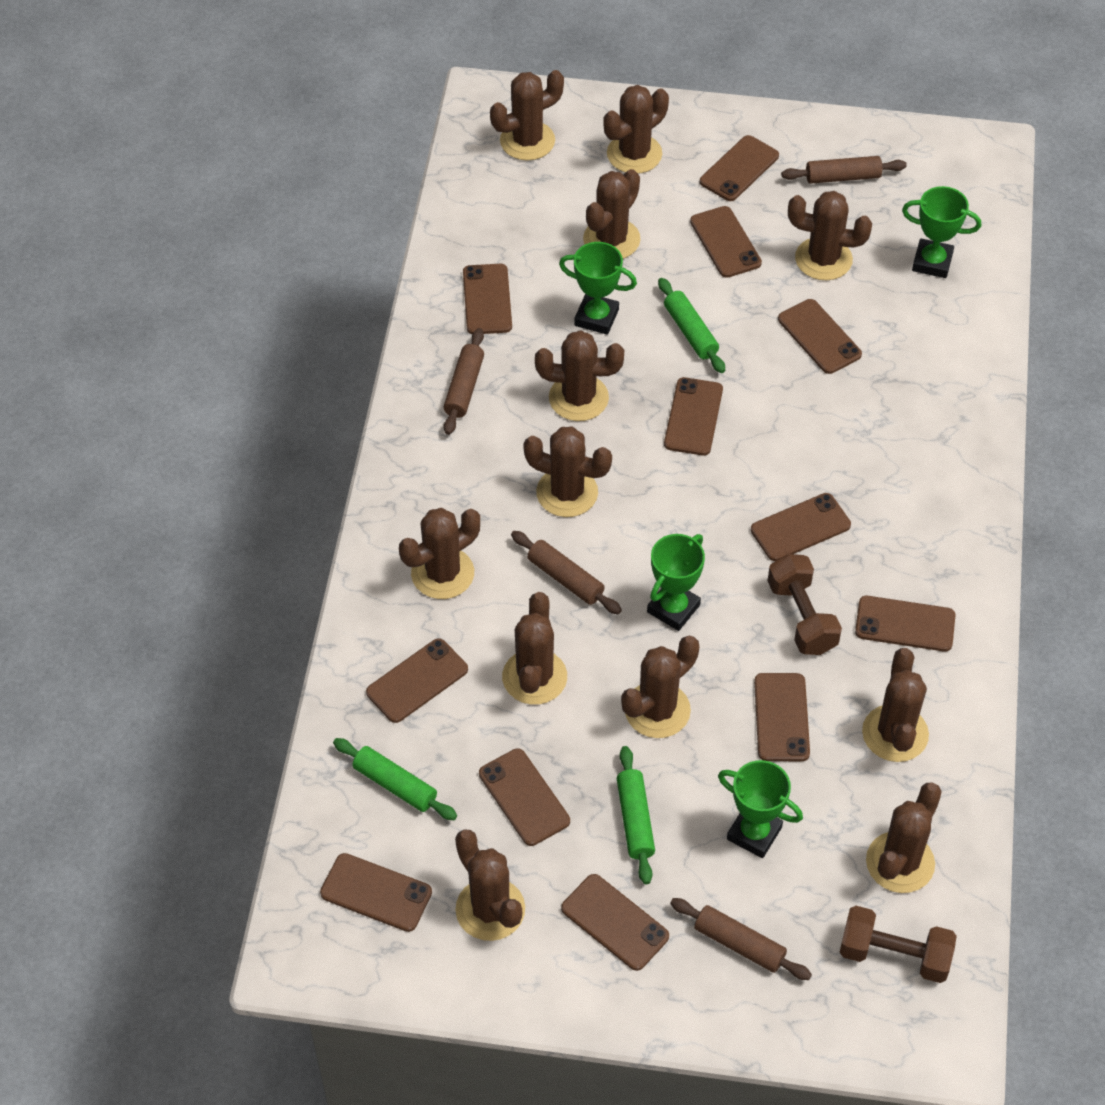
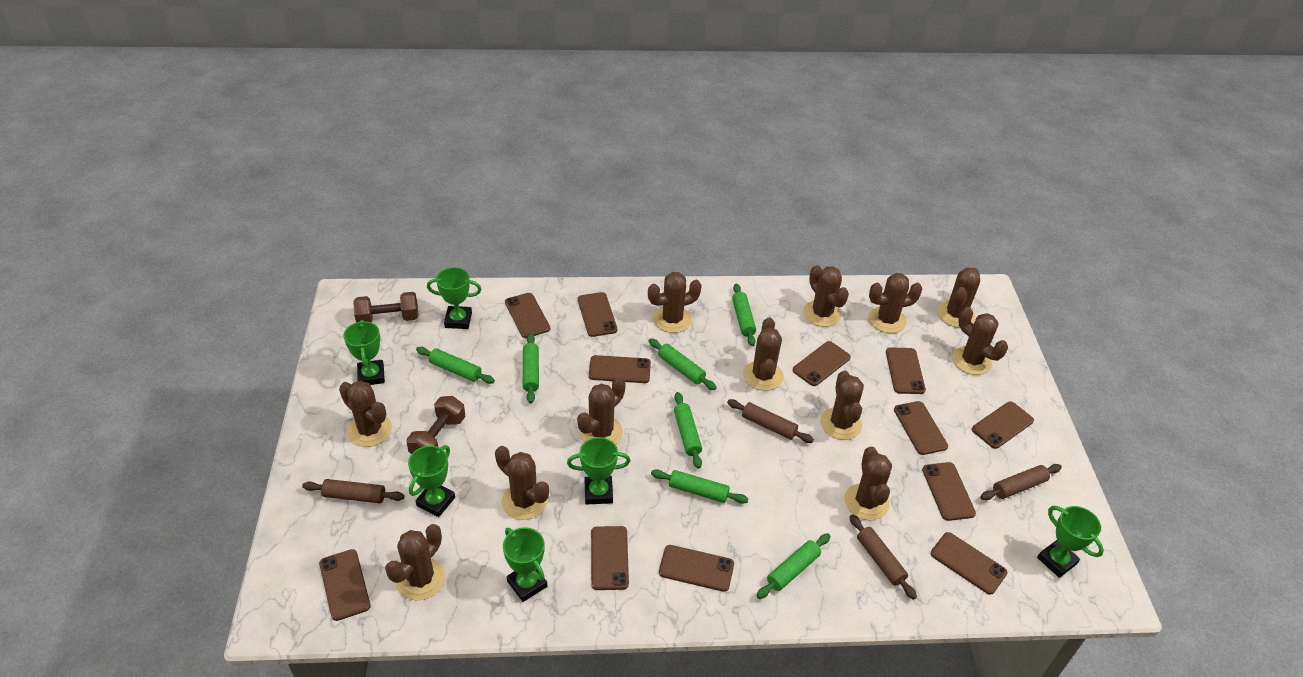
green rolling pin: 3 -> 7
green trophy: 4 -> 6

